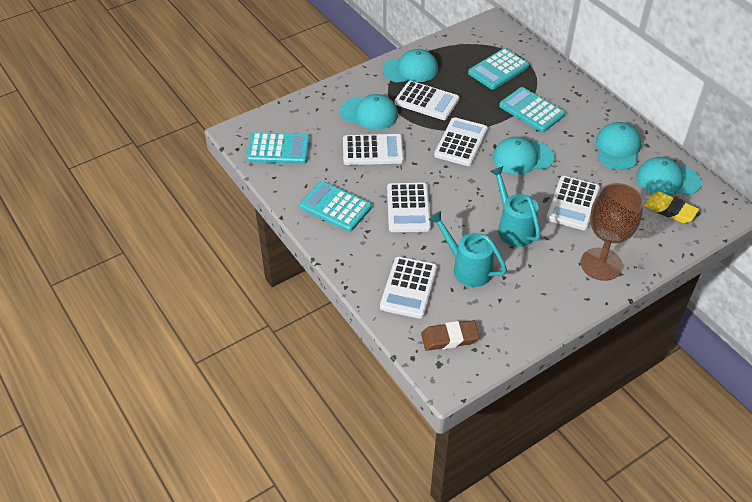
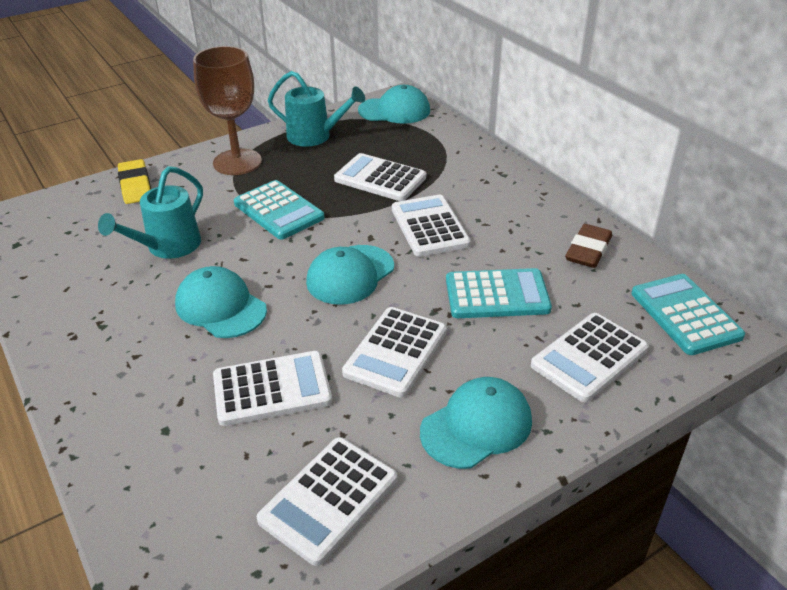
turquoise calculator: 4 -> 3
turquoise cap: 5 -> 4

